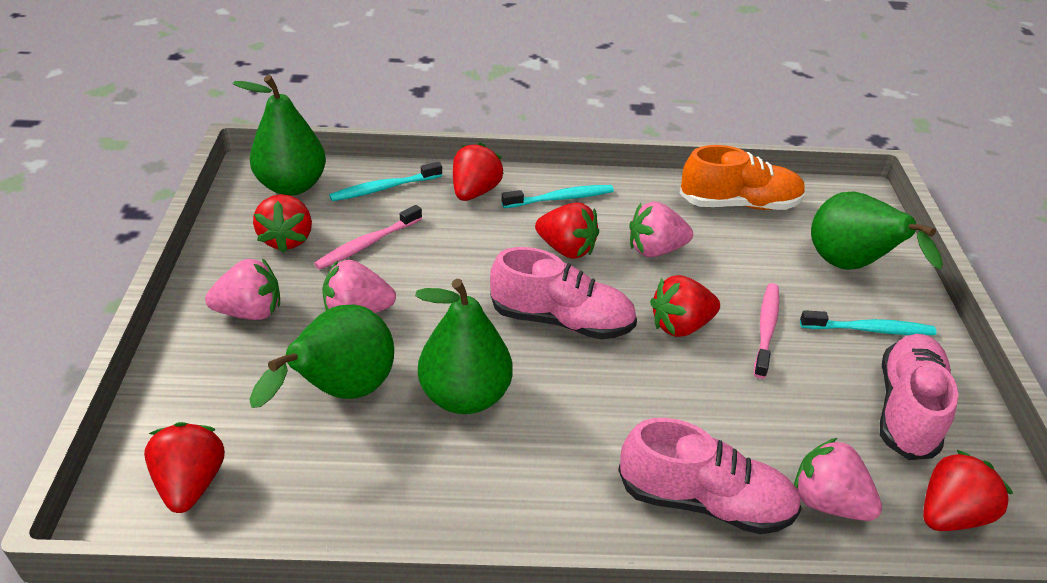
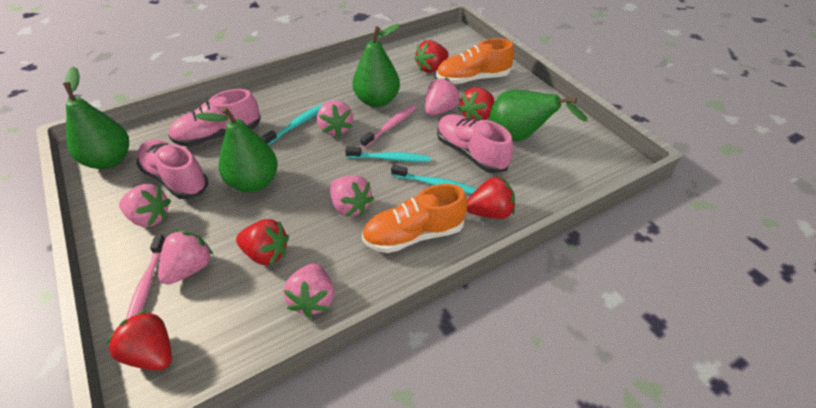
orange shoe: 1 -> 2
pink strawberry: 4 -> 6
red strawberry: 6 -> 5

